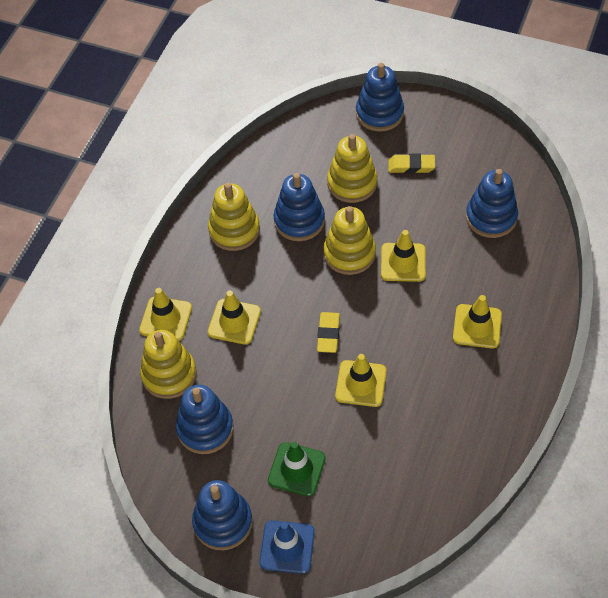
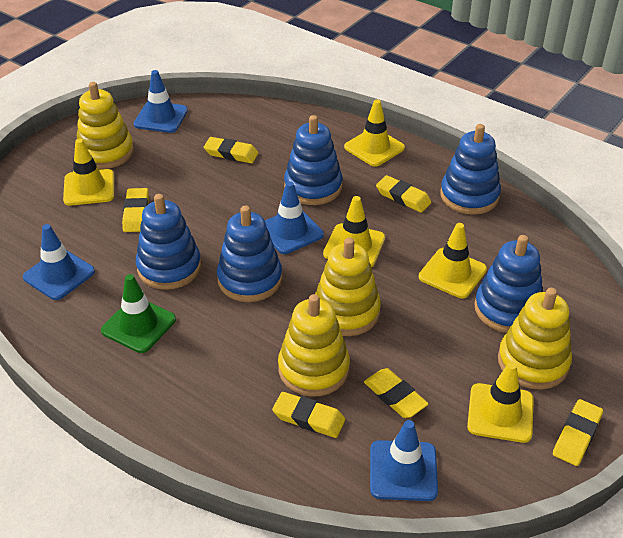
blue traffic cone: 1 -> 4
yellow eraser: 2 -> 6

